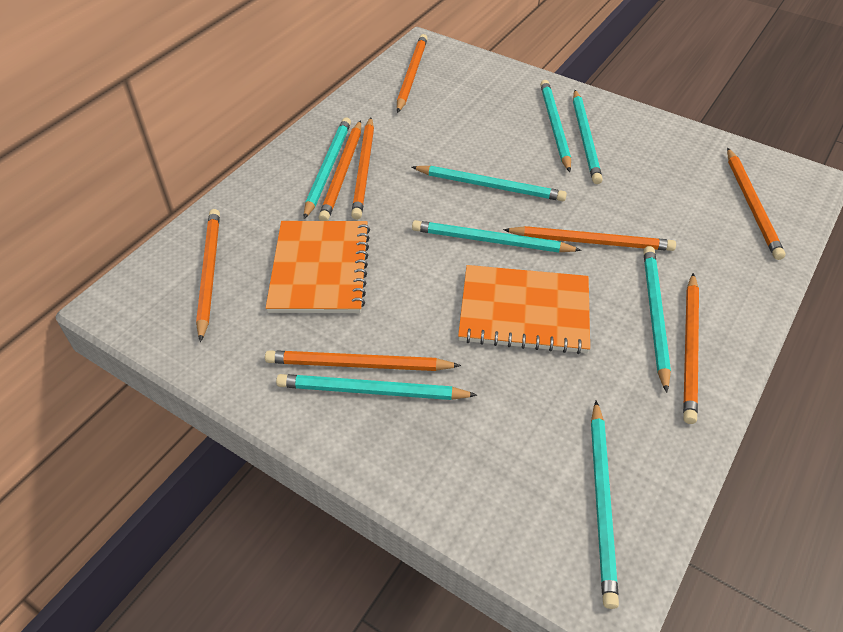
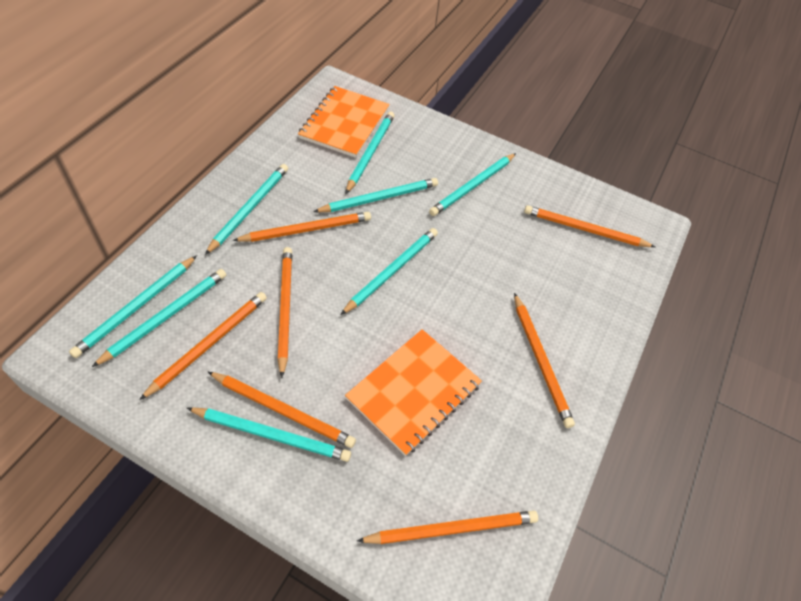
orange pencil: 8 -> 7

